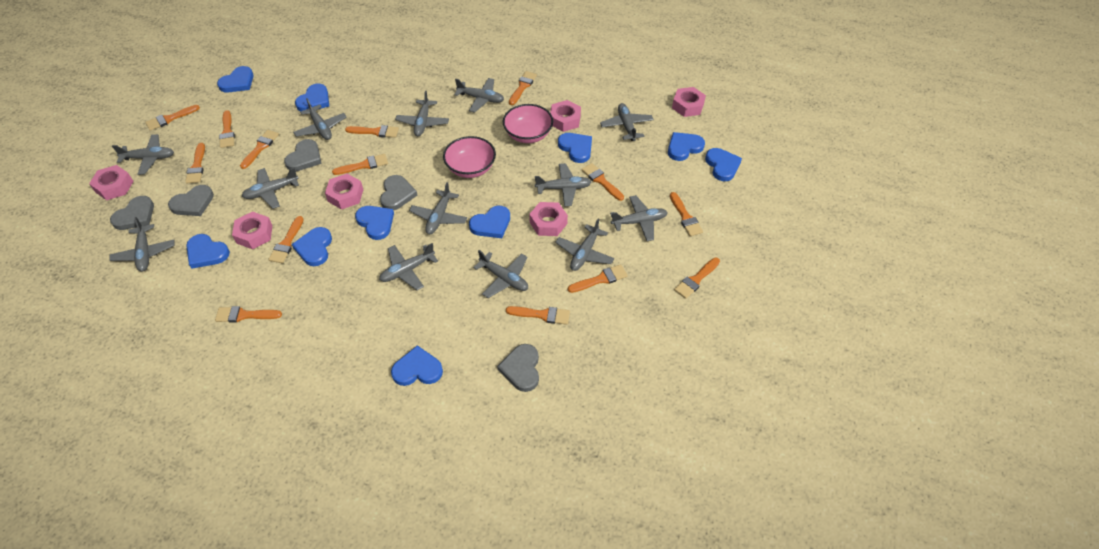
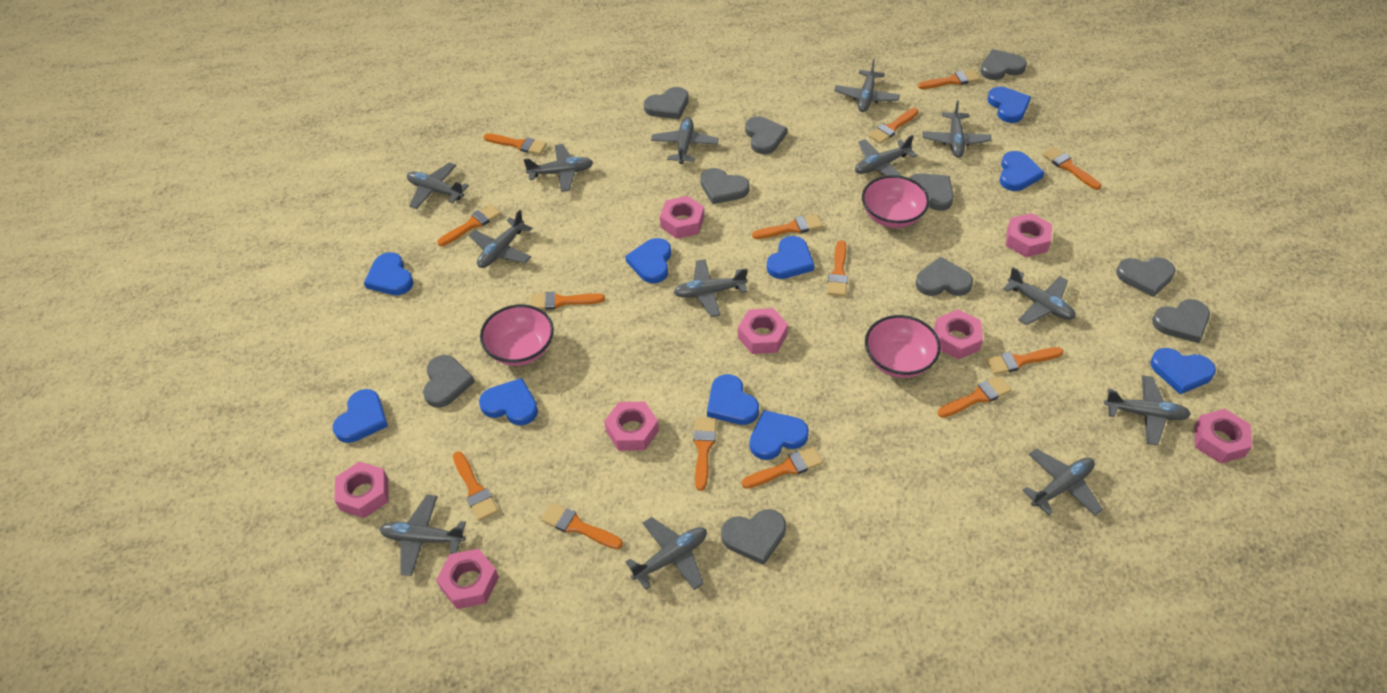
grey heart: 5 -> 10
pink bowl: 2 -> 3
pink nut: 6 -> 8

